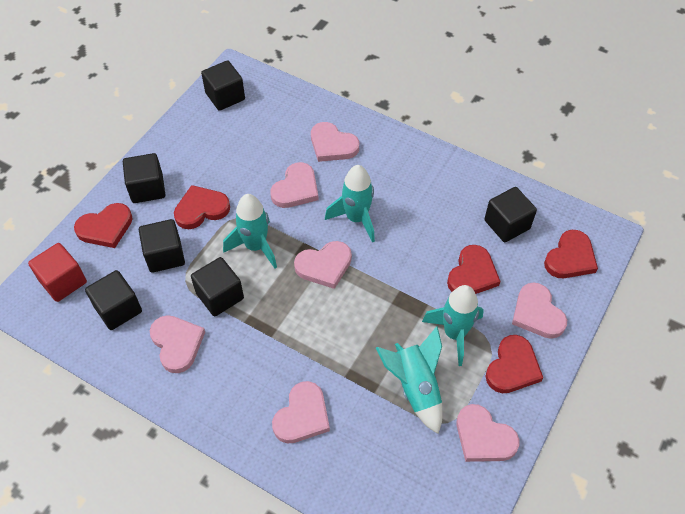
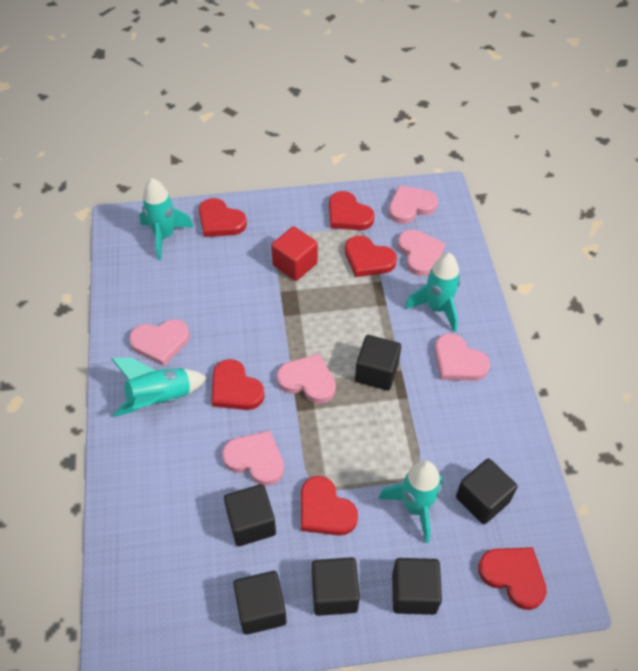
pink heart: 7 -> 6
red heart: 5 -> 6

